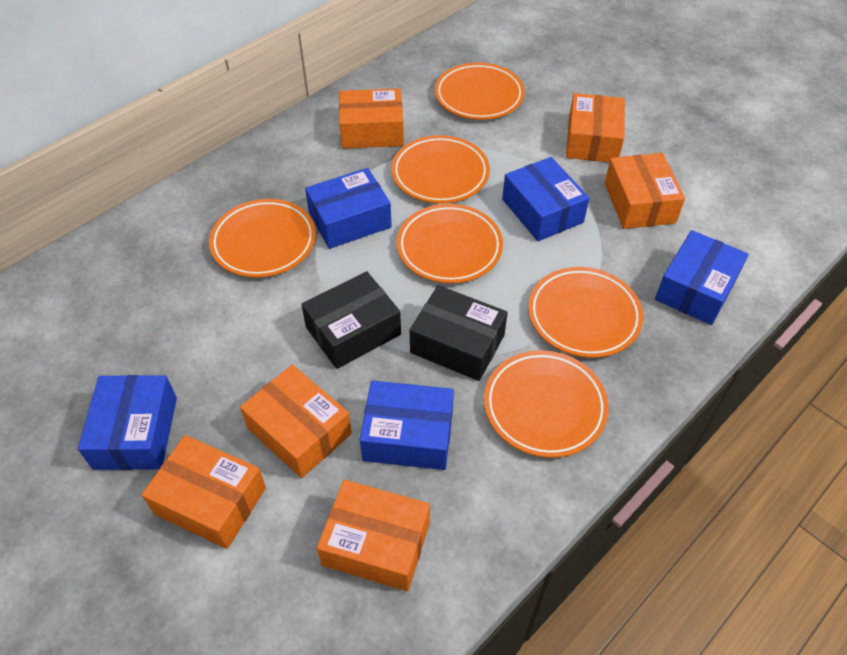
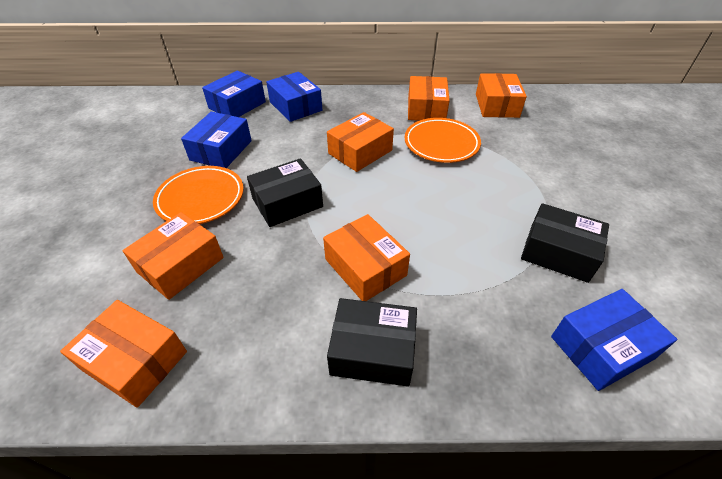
black box: 2 -> 3
blue box: 5 -> 4
orange plate: 6 -> 2

